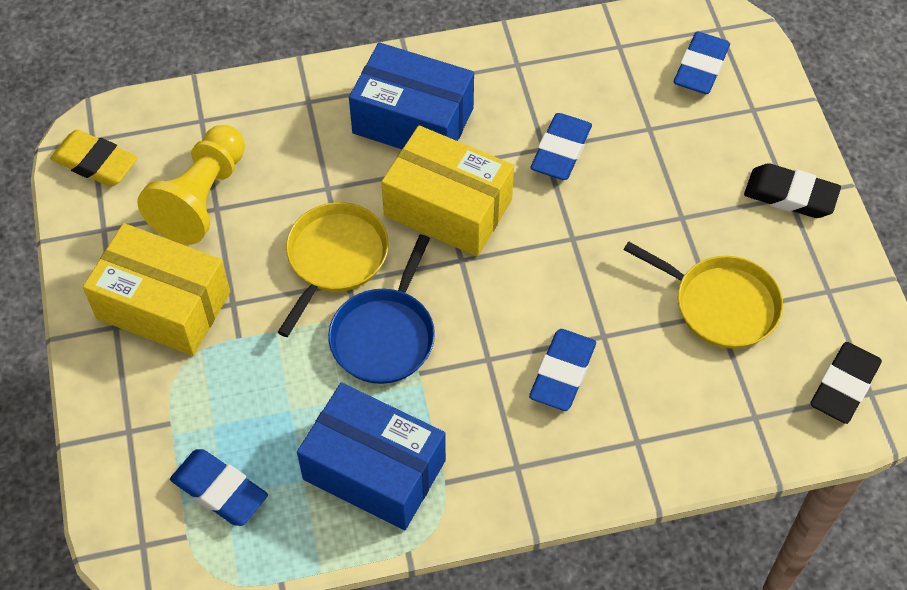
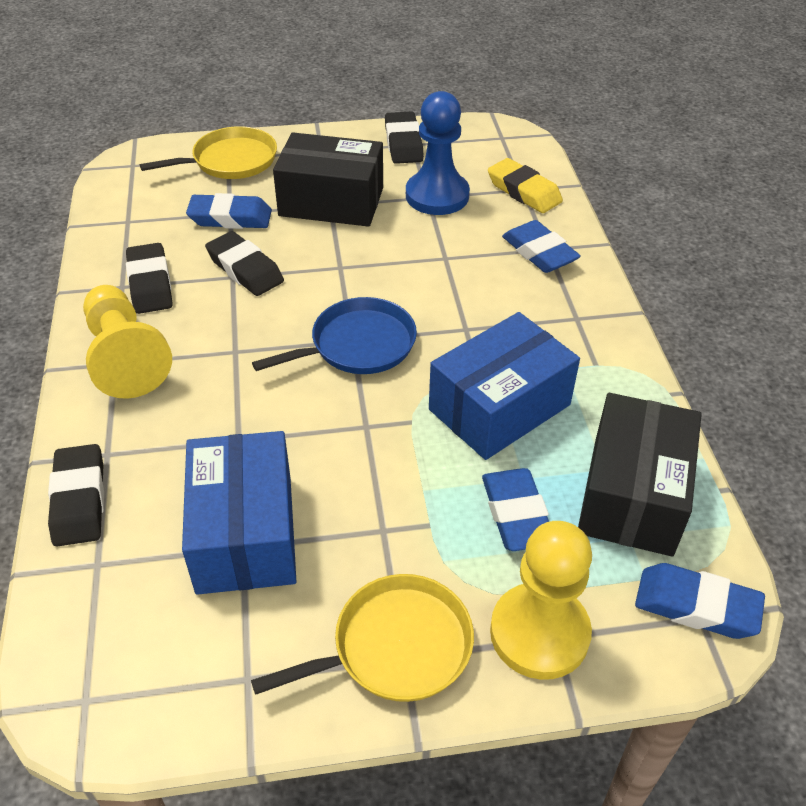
black box: 0 -> 2
black eraser: 2 -> 4
blue pawn: 0 -> 1
yellow box: 2 -> 0
yellow pawn: 1 -> 2

